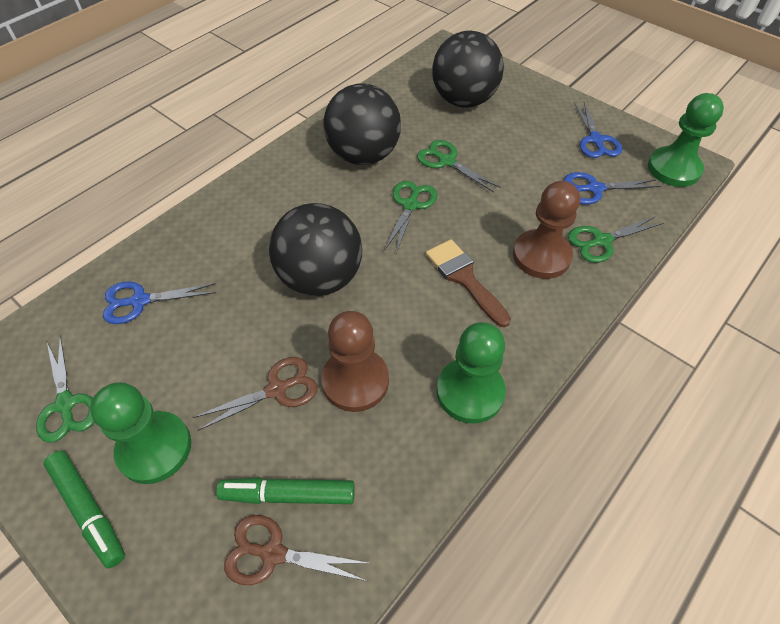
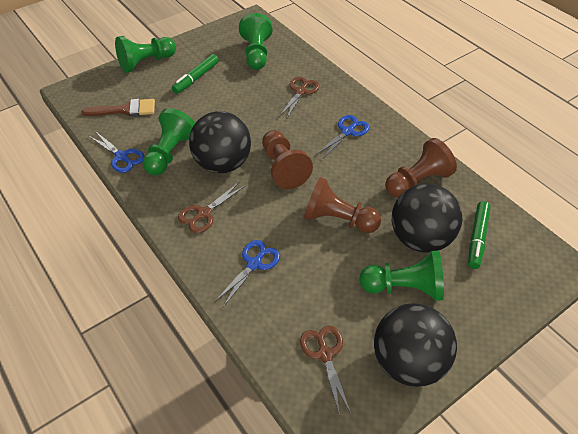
brown pawn: 2 -> 3
brown scissors: 2 -> 3
green pawn: 3 -> 4
green scissors: 4 -> 0

